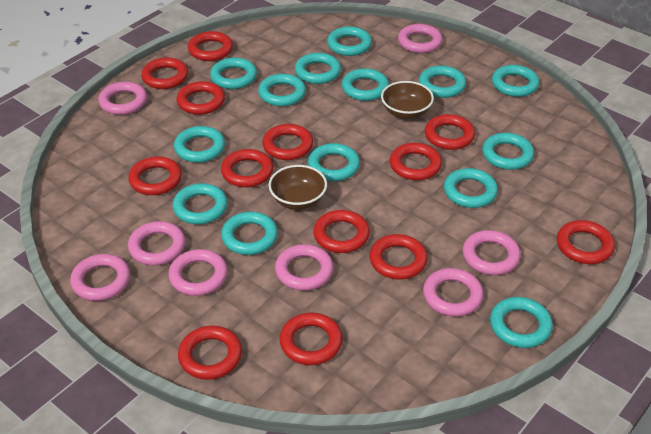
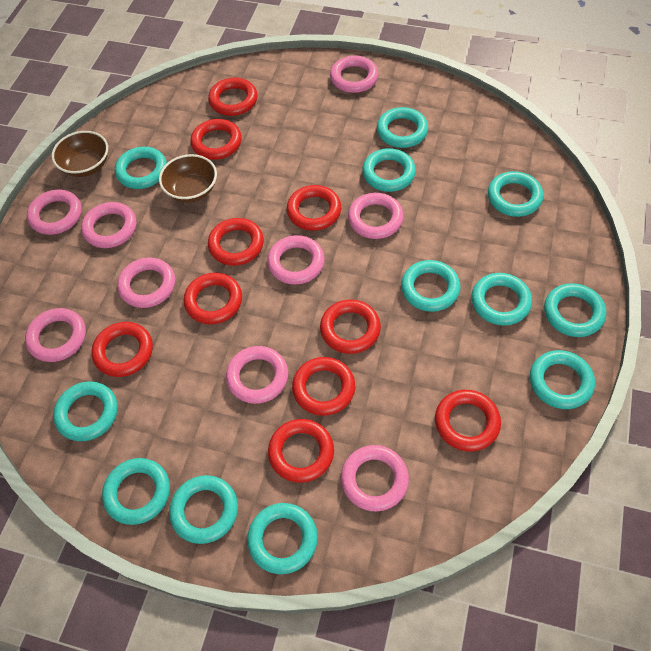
pink ring: 8 -> 9
red ring: 13 -> 10
turquoise ring: 14 -> 12

